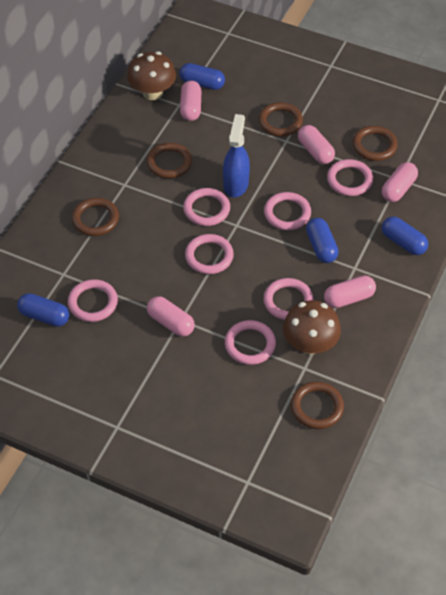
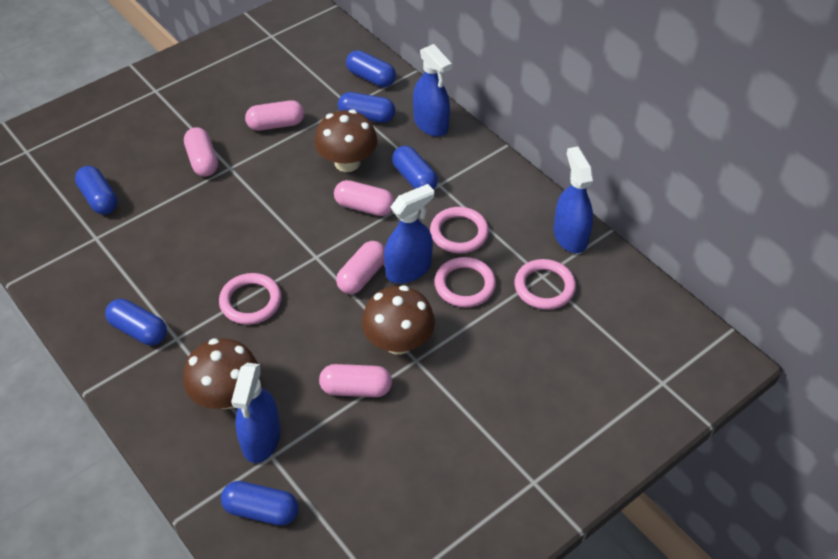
blue capsule: 4 -> 6
blue spray bottle: 1 -> 4
brown mushroom: 2 -> 3
brown ring: 5 -> 0
pink ring: 7 -> 4

